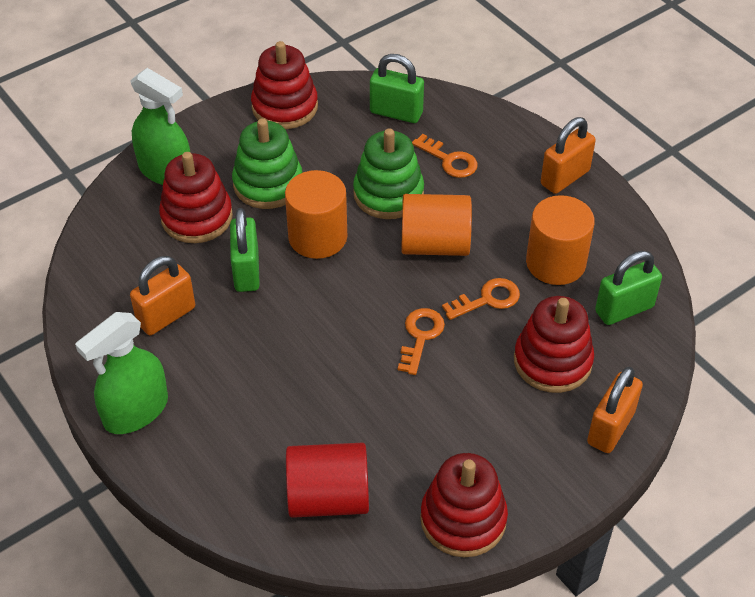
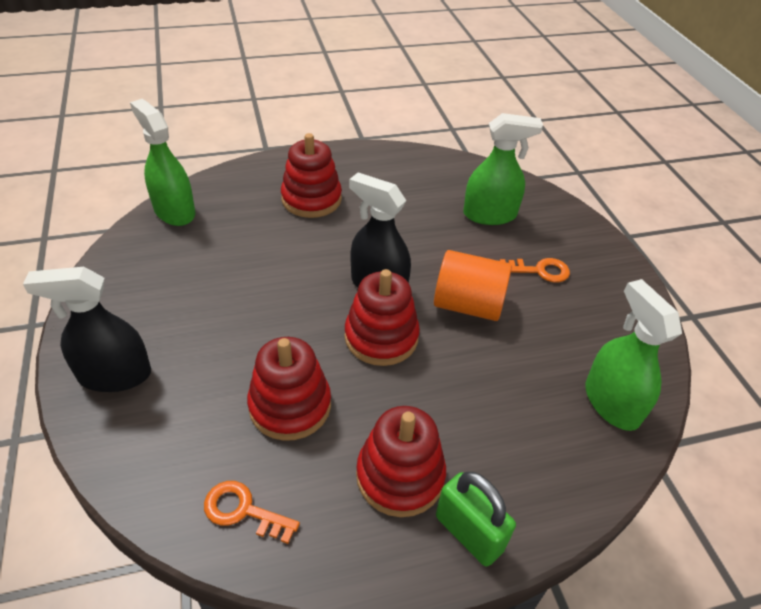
black spray bottle: 0 -> 2
green padlock: 3 -> 1
green spray bottle: 2 -> 3
green stacking toy: 2 -> 0
orange cylinder: 3 -> 1
orange key: 3 -> 2
orange padlock: 3 -> 0
red cylinder: 1 -> 0

